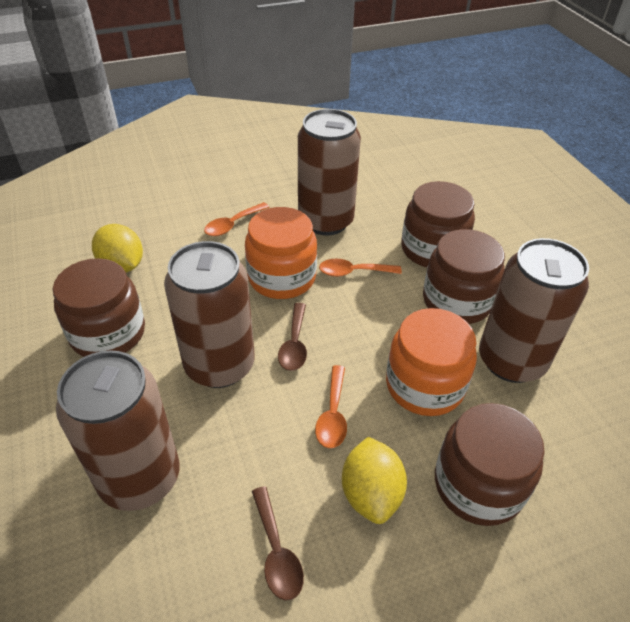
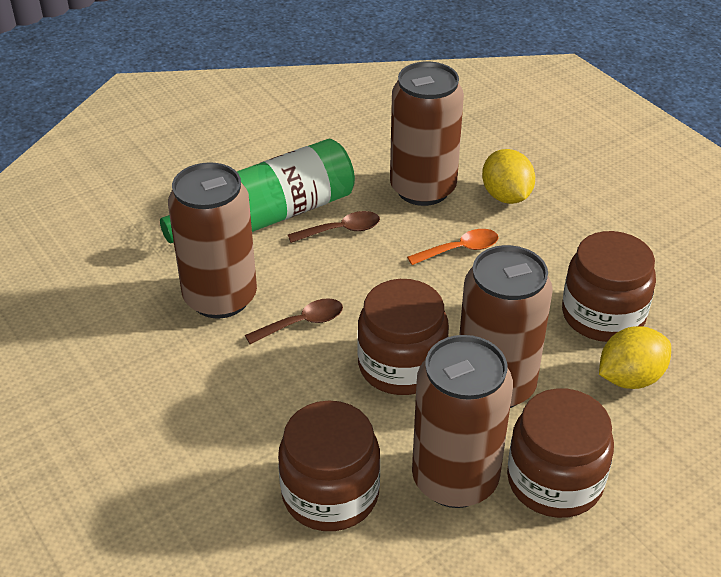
green bottle: 0 -> 1
orange jar: 2 -> 0
orange spoon: 3 -> 1

